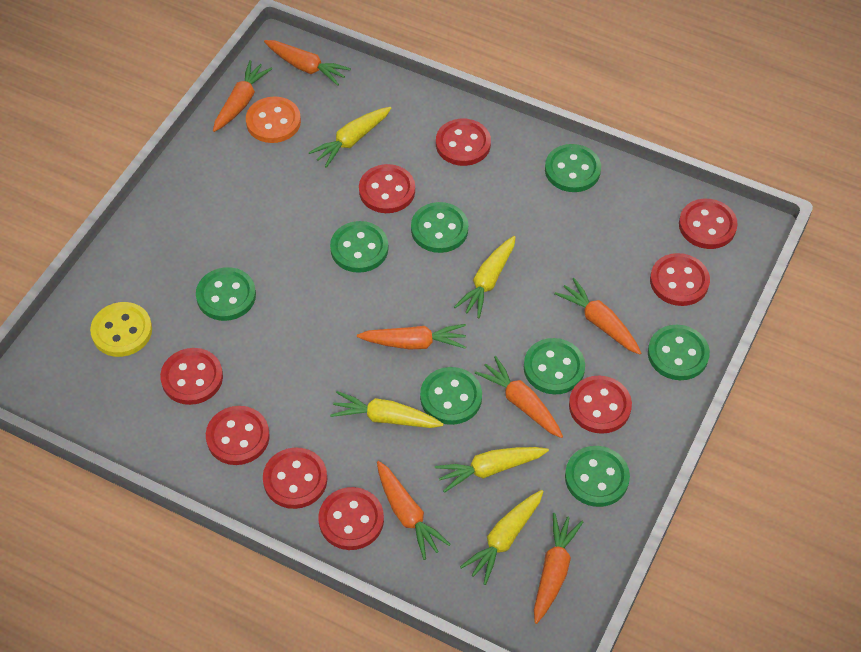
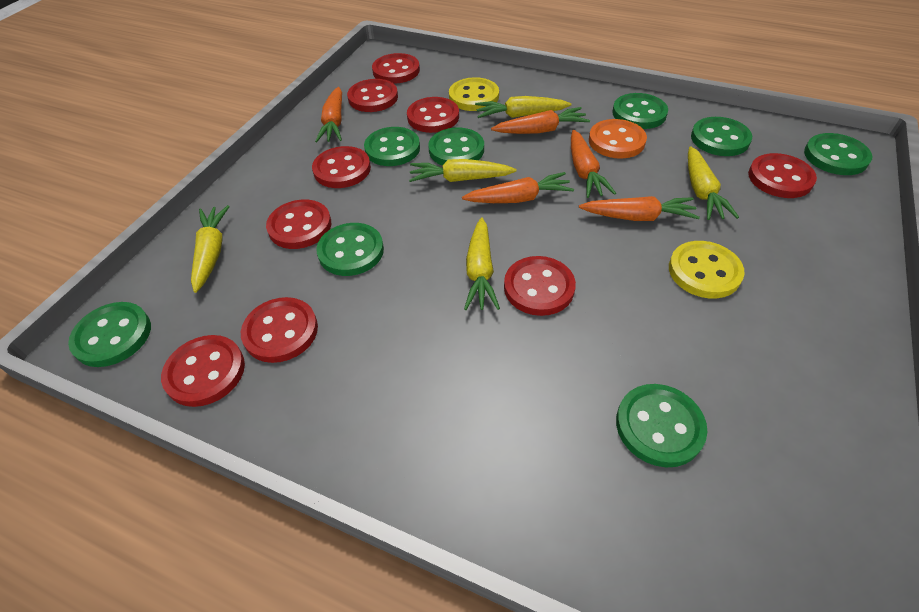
orange carrot: 7 -> 5
yellow button: 1 -> 2

